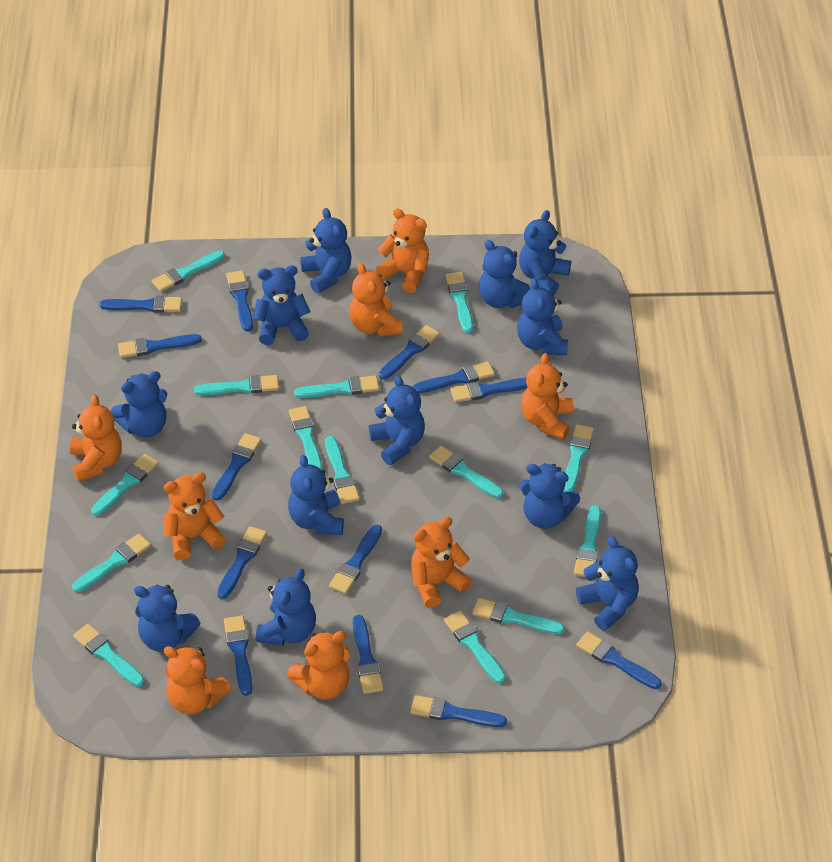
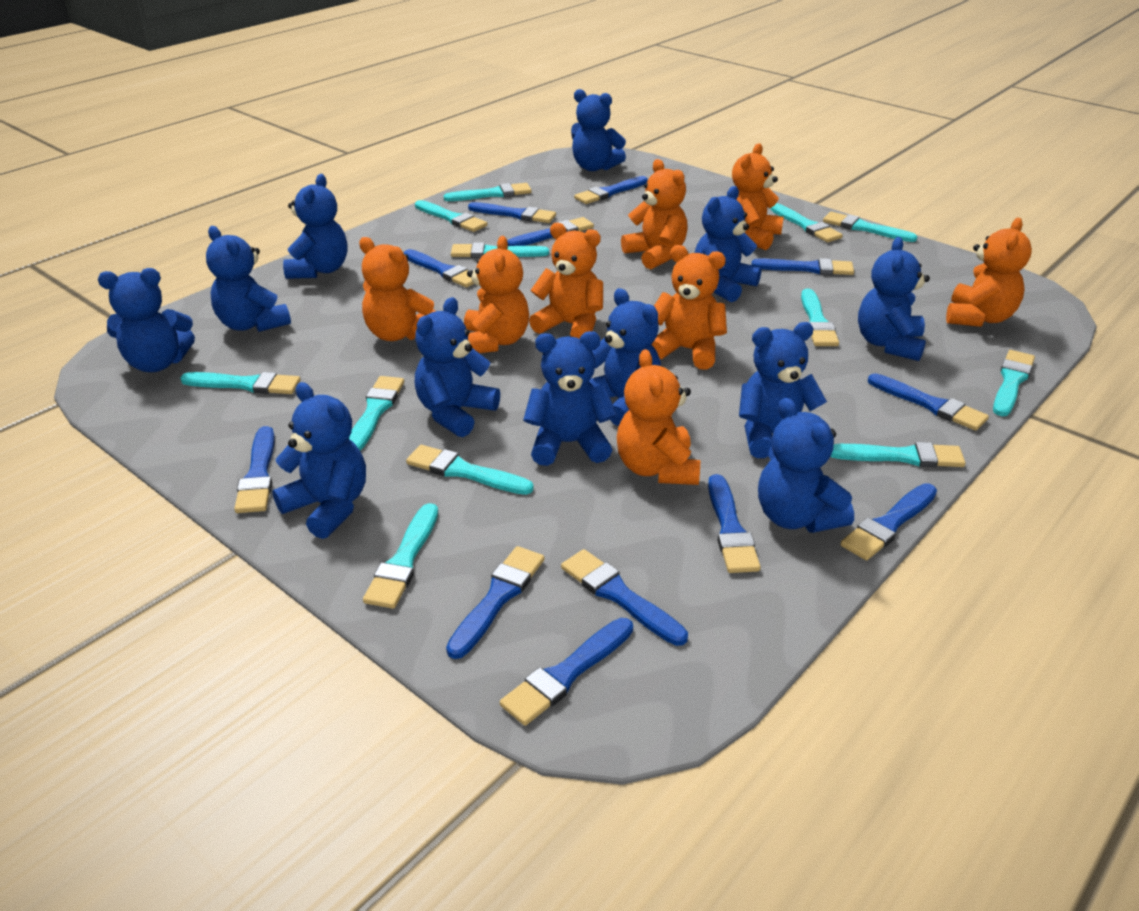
blue brush: 13 -> 12
turquoise brush: 14 -> 12

